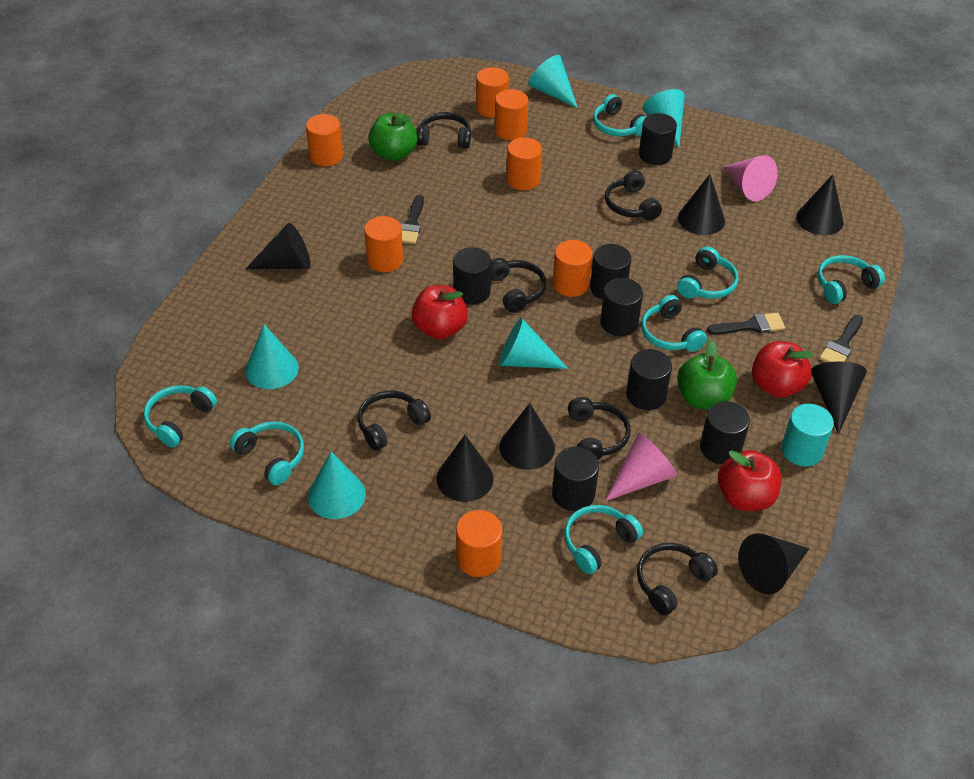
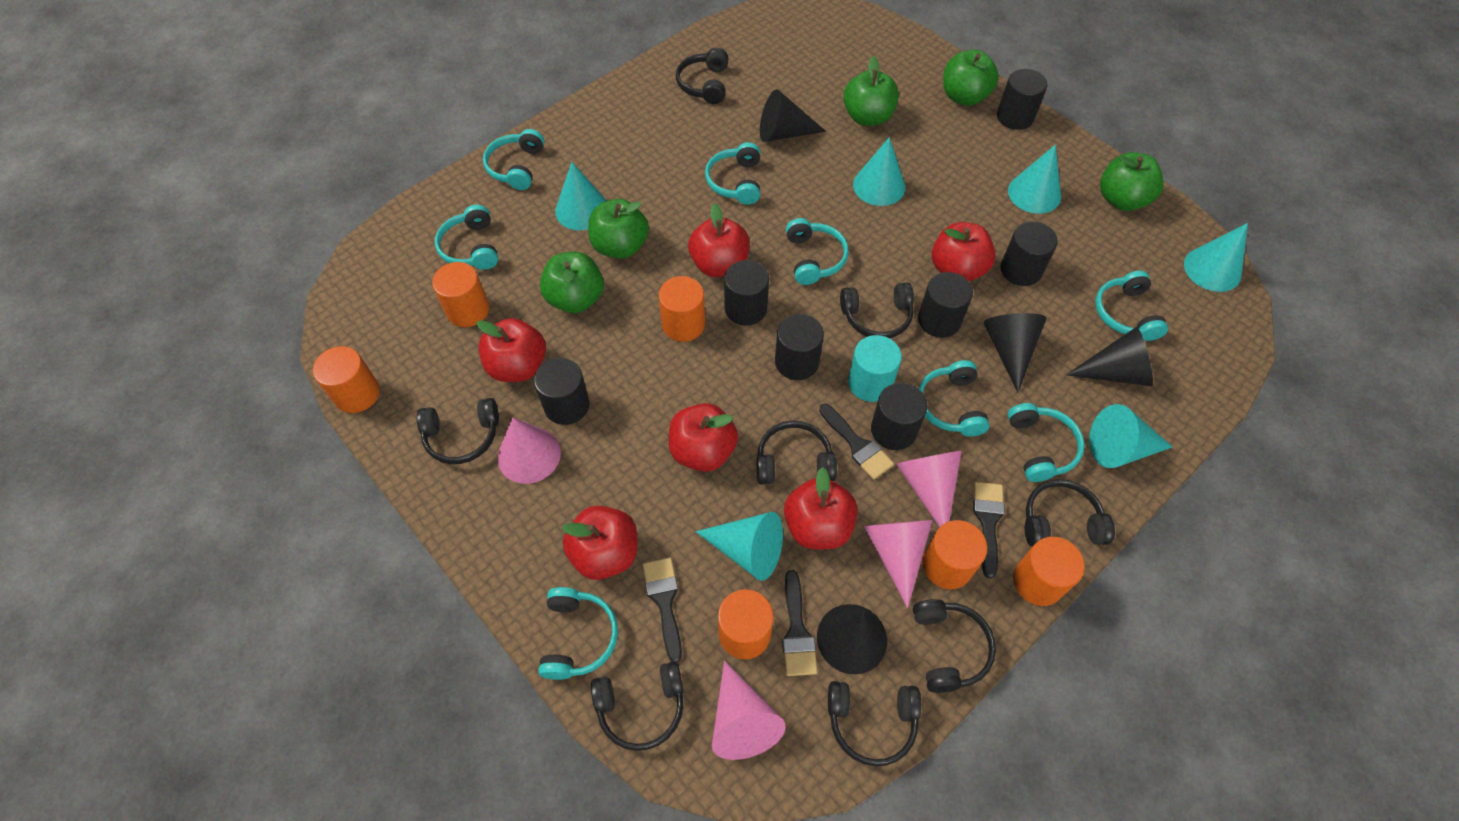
black brush: 3 -> 4
black cone: 7 -> 4
black headphones: 6 -> 8
green apple: 2 -> 5
orange cylinder: 7 -> 6
pink cone: 2 -> 4
red apple: 3 -> 6
turquoise cone: 5 -> 6
turquoise headphones: 7 -> 8

